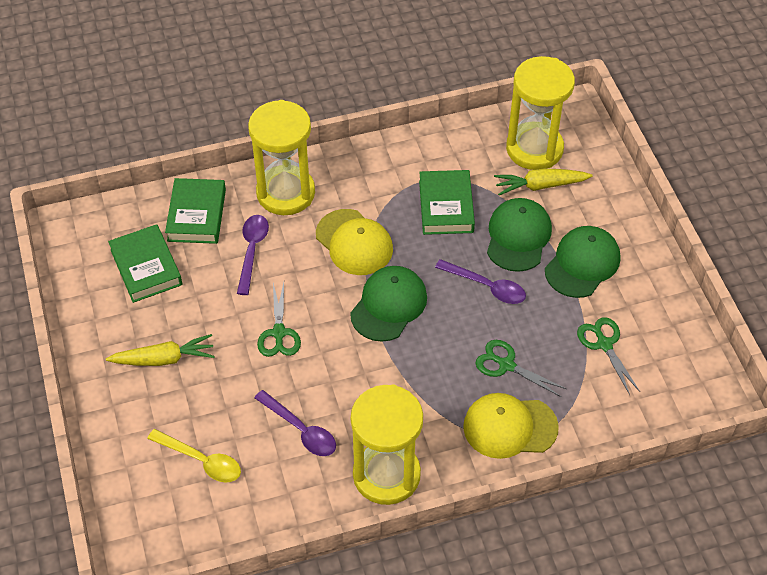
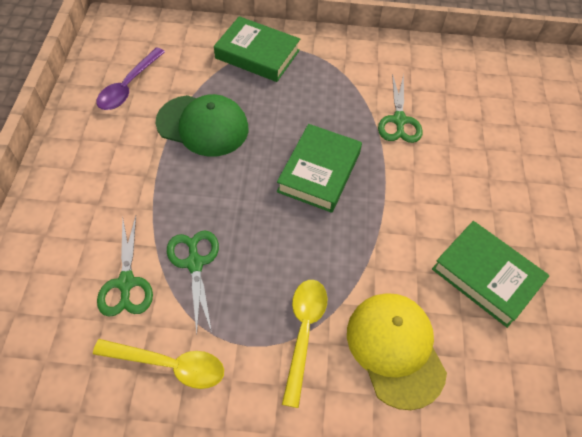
green cap: 3 -> 1
purple spoon: 3 -> 1
yellow cap: 2 -> 1
yellow carrot: 2 -> 0
yellow hourglass: 3 -> 0
yellow spoon: 1 -> 2

